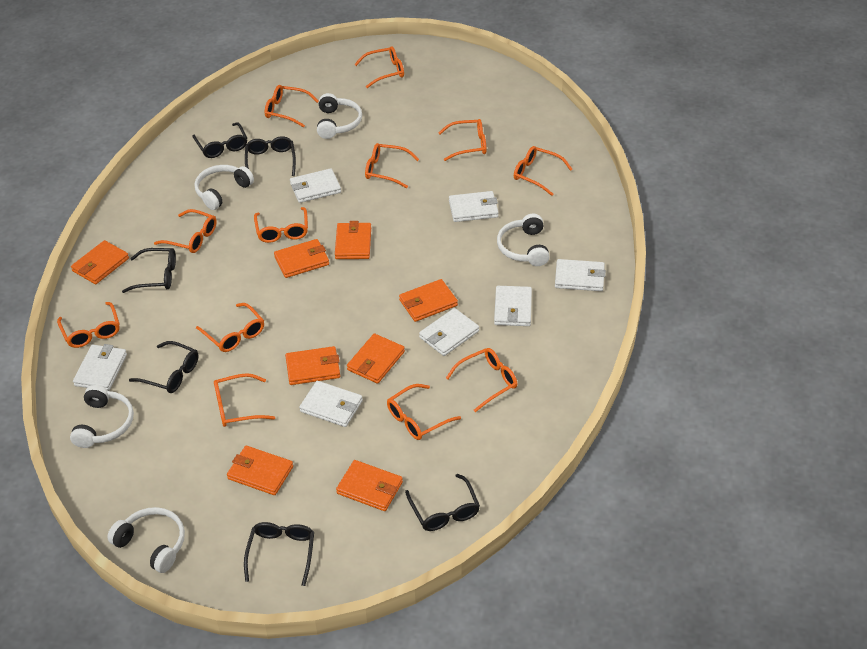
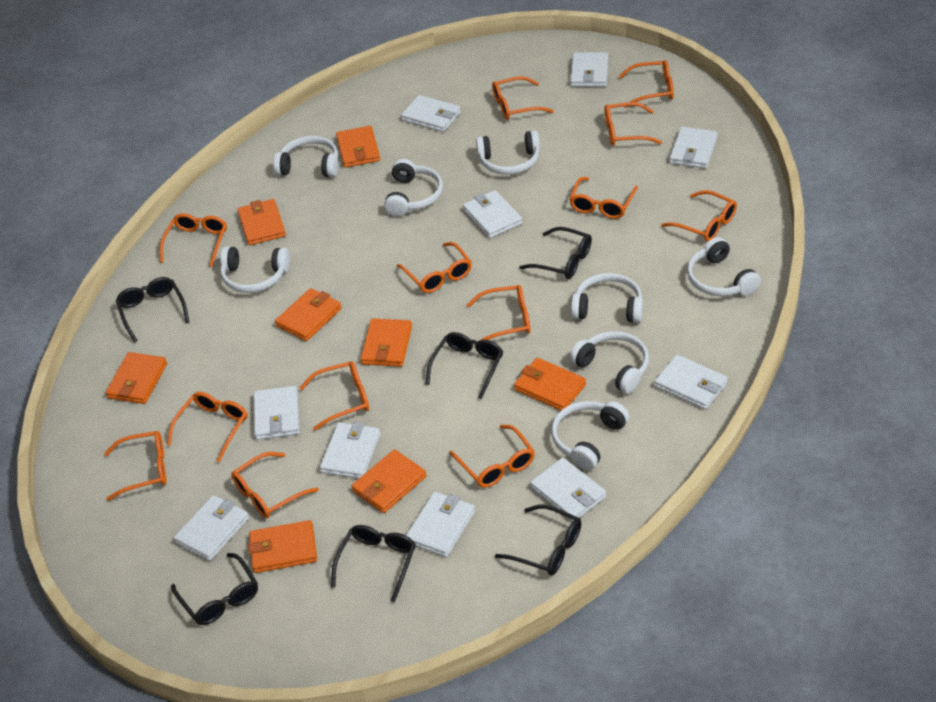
orange glasses: 12 -> 13
white headphones: 5 -> 8
white wallet: 7 -> 10

